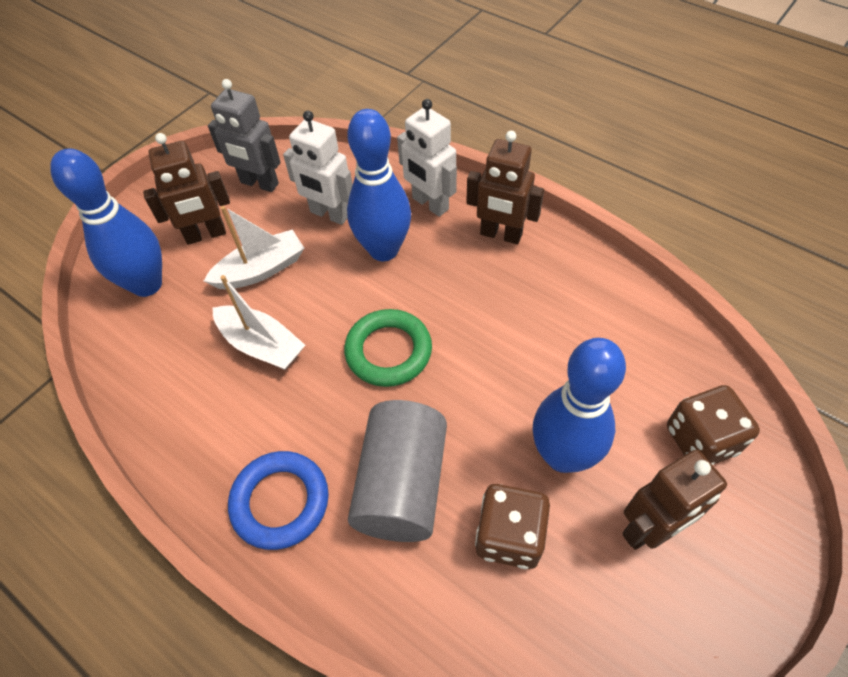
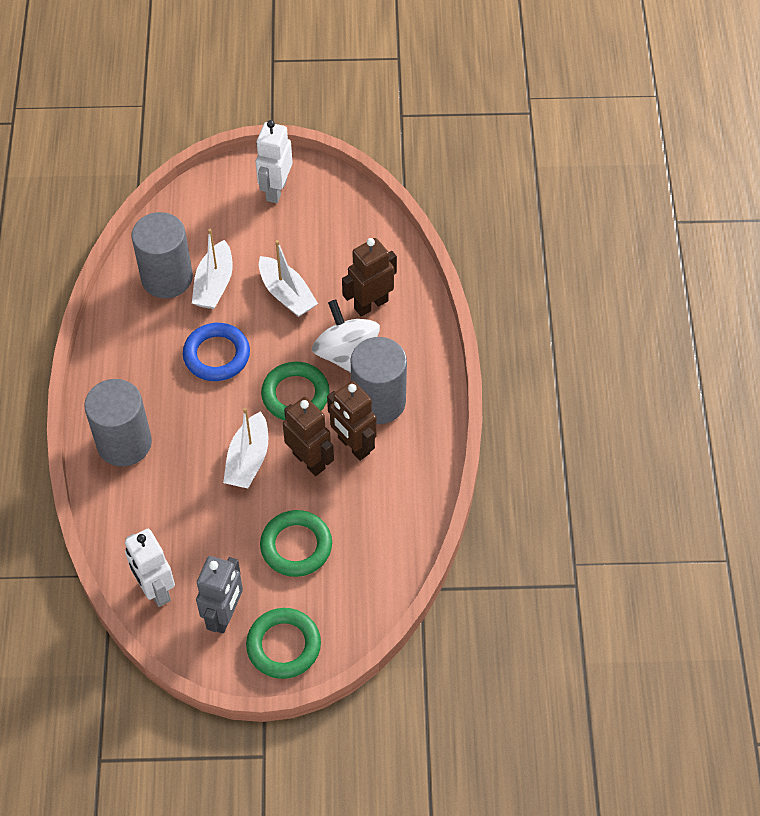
blue bowling pin: 3 -> 0
brown dice: 2 -> 0
green ring: 1 -> 3
grey cylinder: 1 -> 3
white boat: 2 -> 3
white spinning top: 0 -> 1

